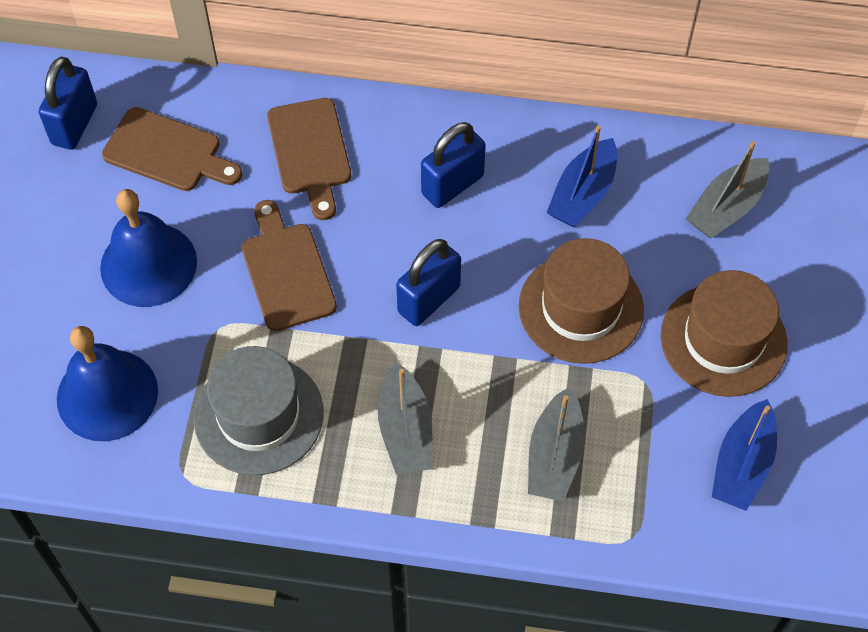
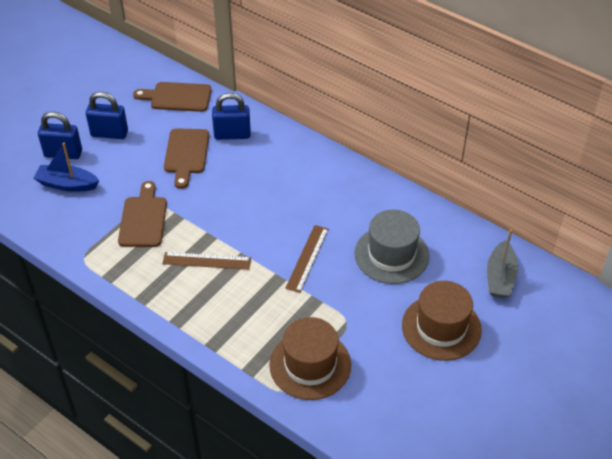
blue bell: 2 -> 0
blue boat: 2 -> 1
brown ruler: 0 -> 2
grey boat: 3 -> 1

